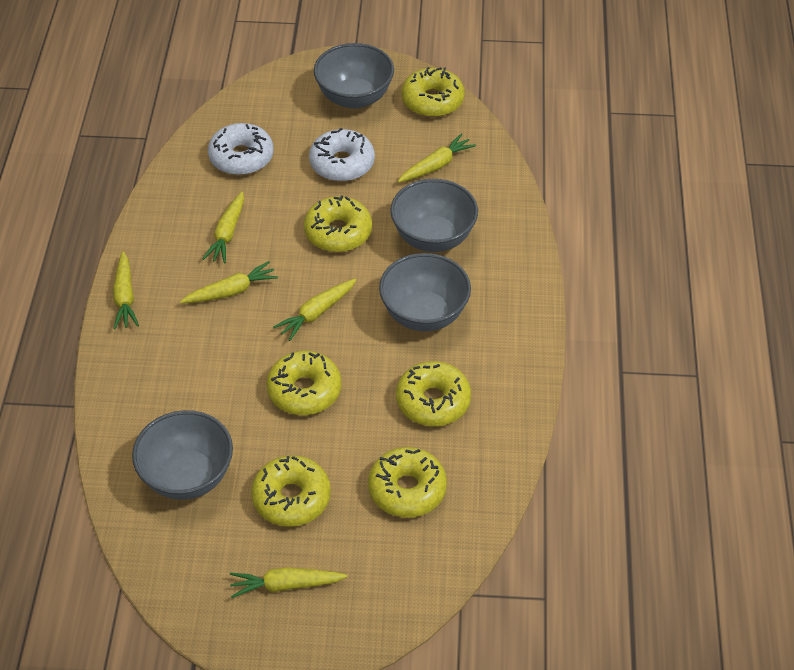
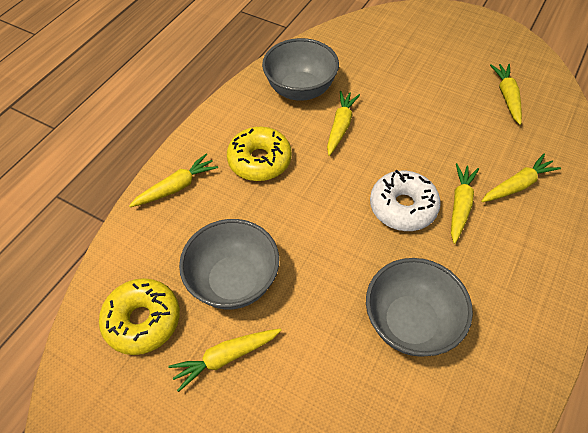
grey bowl: 4 -> 3
white donut: 2 -> 1
yellow donut: 6 -> 2

